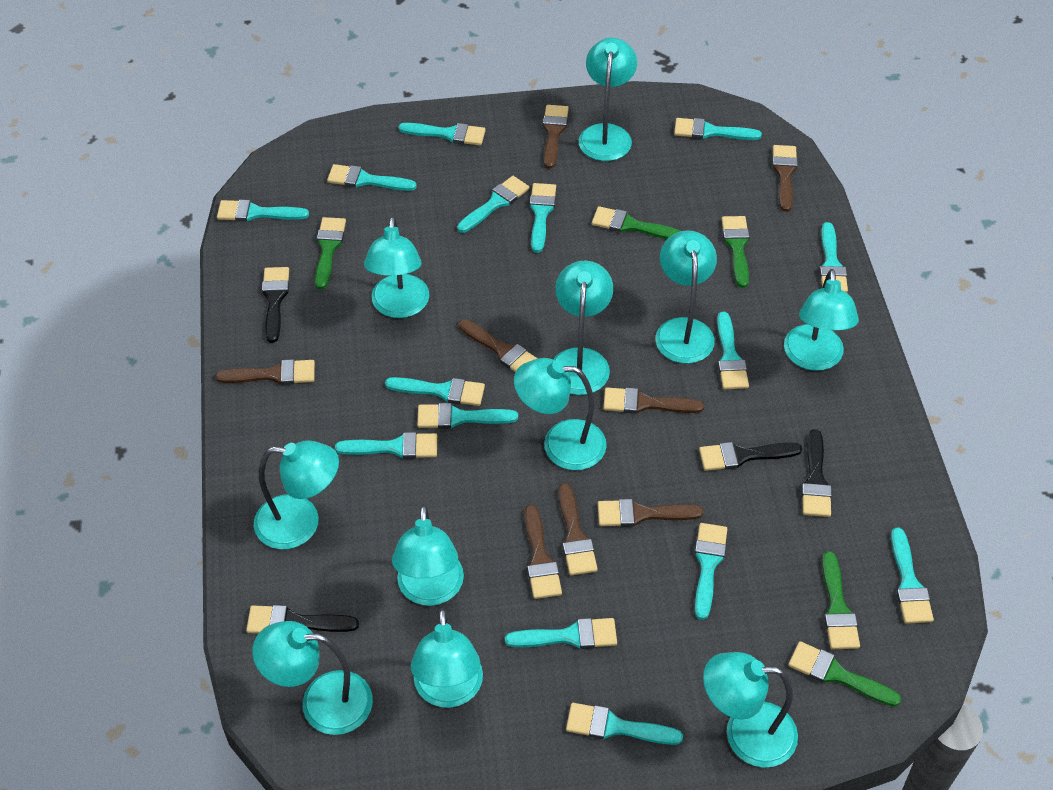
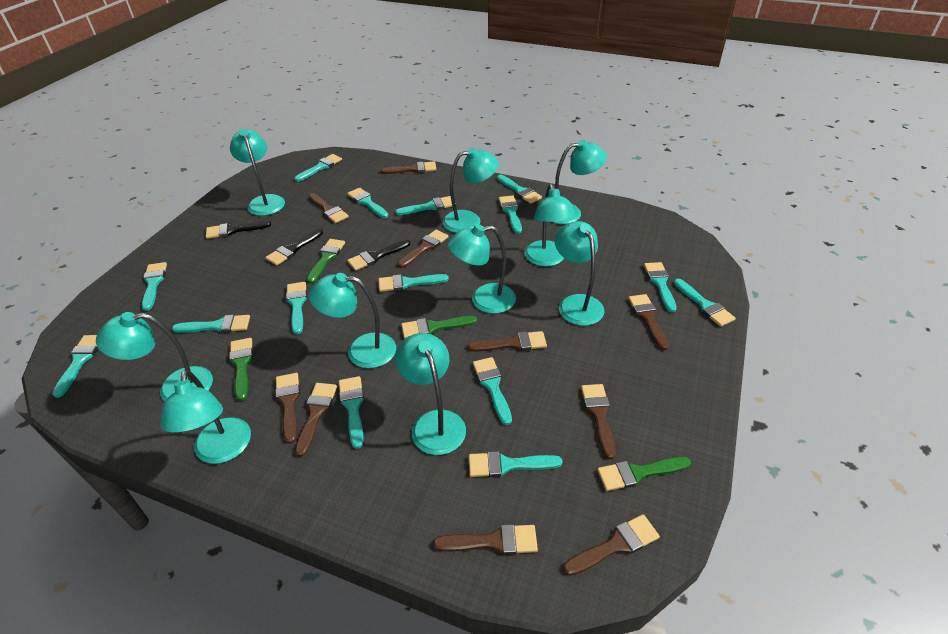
black brush: 4 -> 3
brown brush: 8 -> 10
green brush: 5 -> 4
turquoise lamp: 11 -> 10

